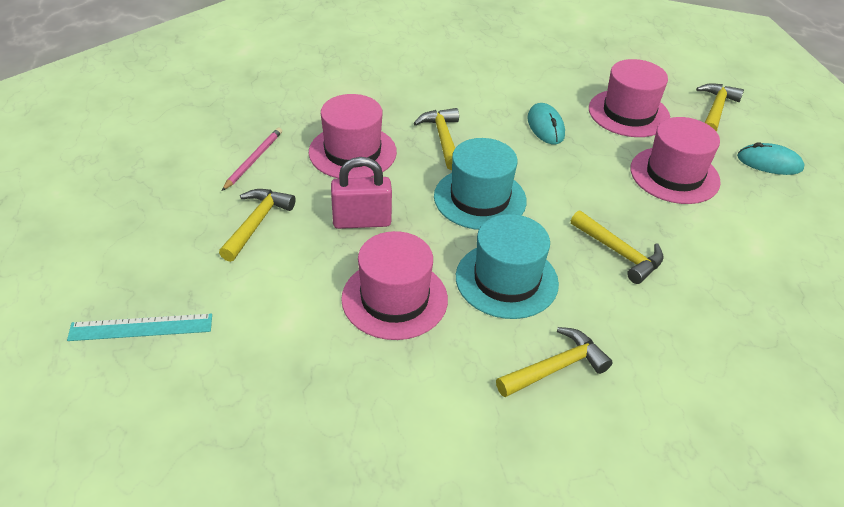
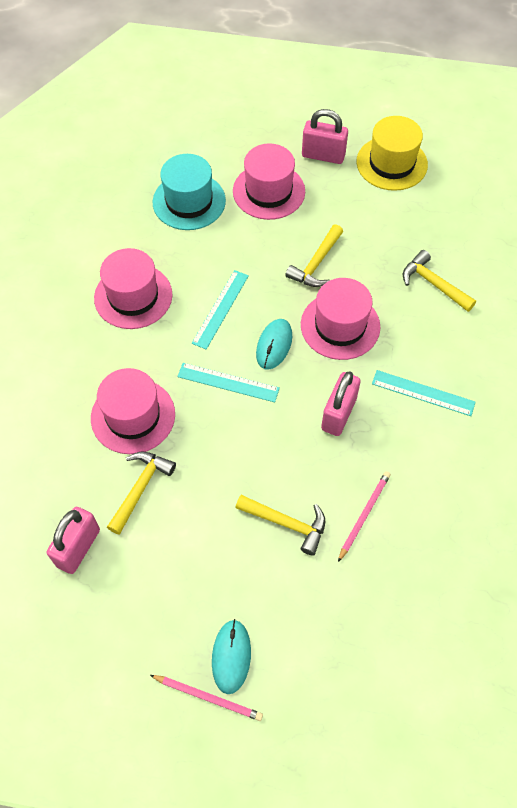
pink padlock: 1 -> 3
pink pencil: 1 -> 2
turquoise hat: 2 -> 1
turquoise ruler: 1 -> 3
yellow hammer: 5 -> 4
yellow hat: 0 -> 1

